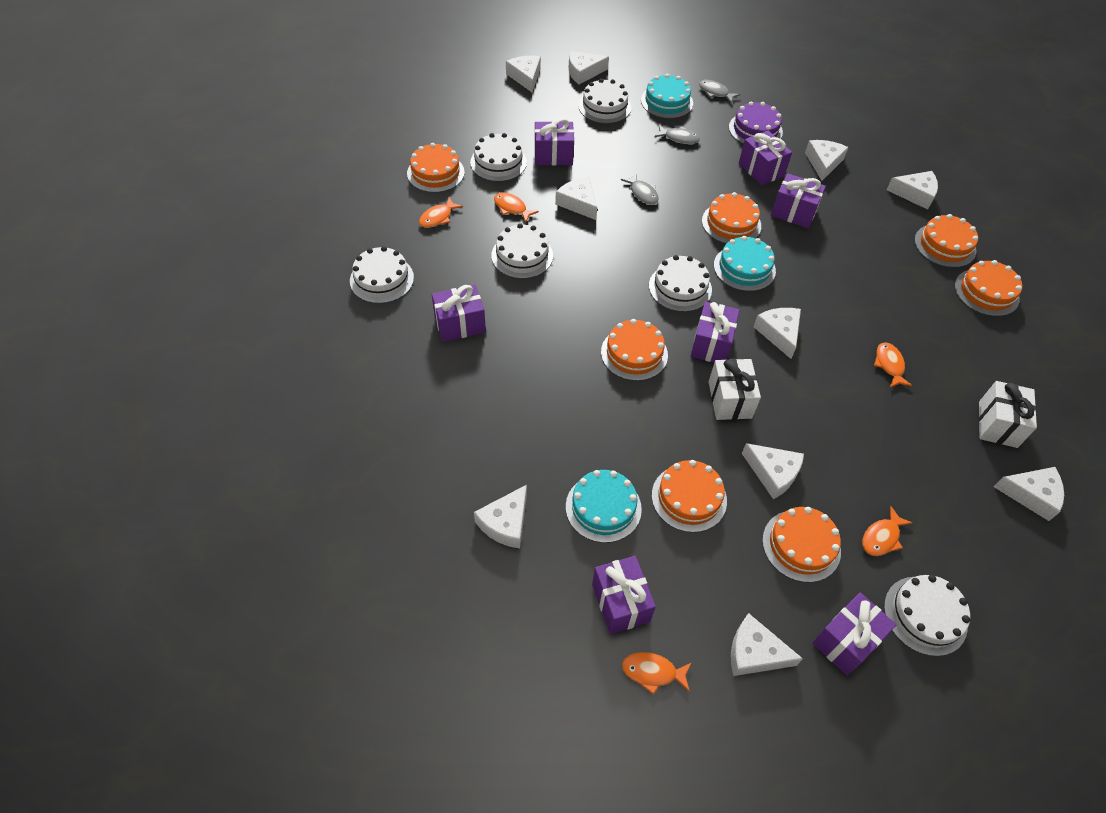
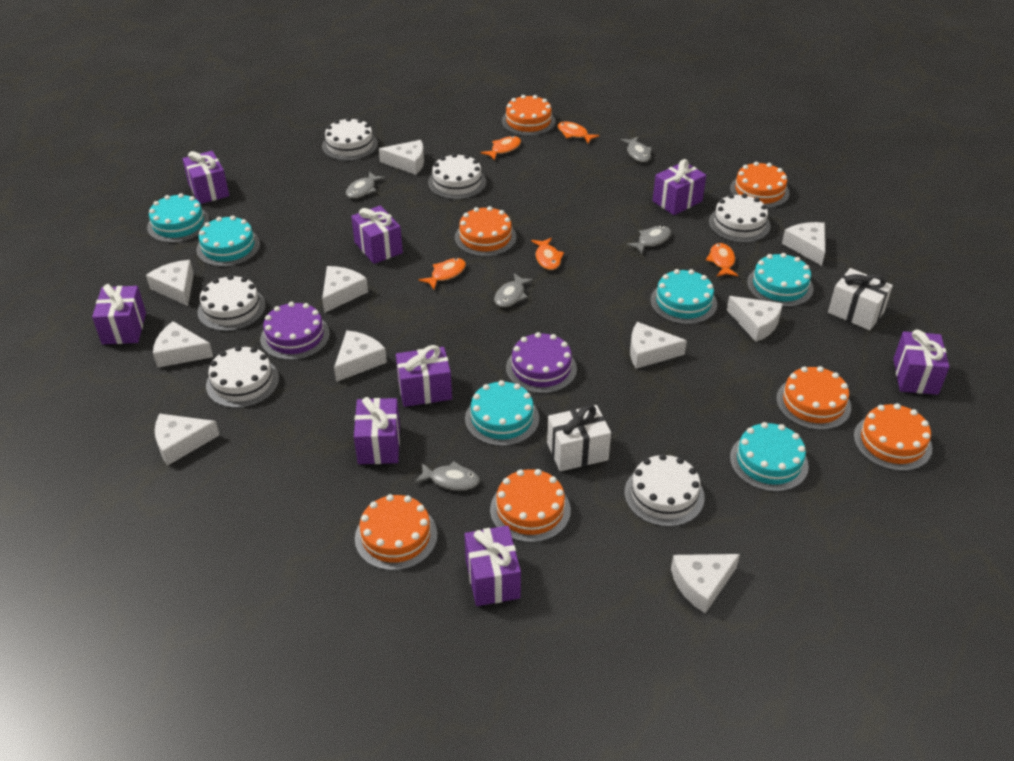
grey fish: 3 -> 5
purple cake: 1 -> 2
purple gift: 7 -> 8
turquoise cake: 3 -> 6

